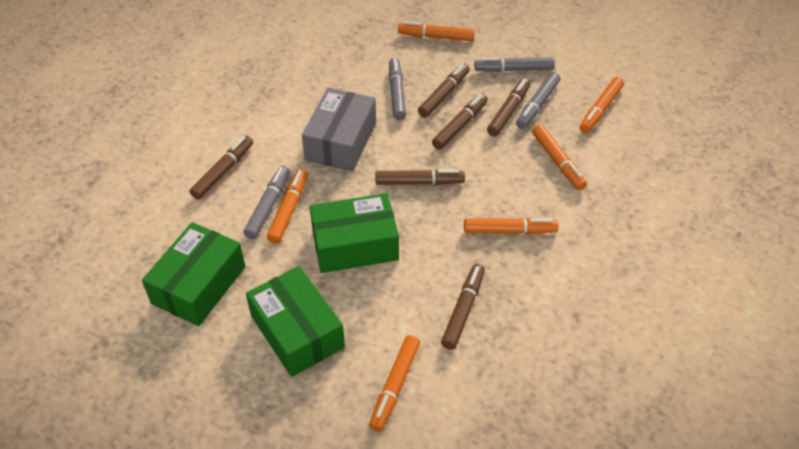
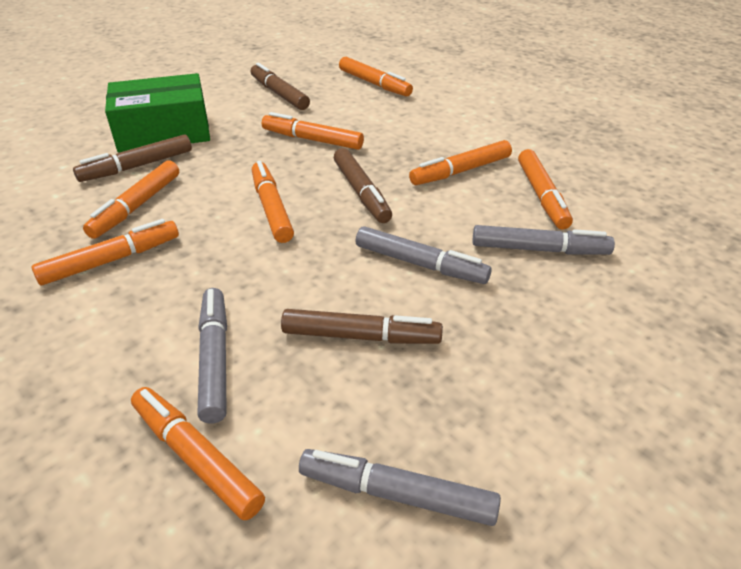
brown marker: 6 -> 4
green box: 3 -> 1
grey box: 1 -> 0
orange marker: 6 -> 8

